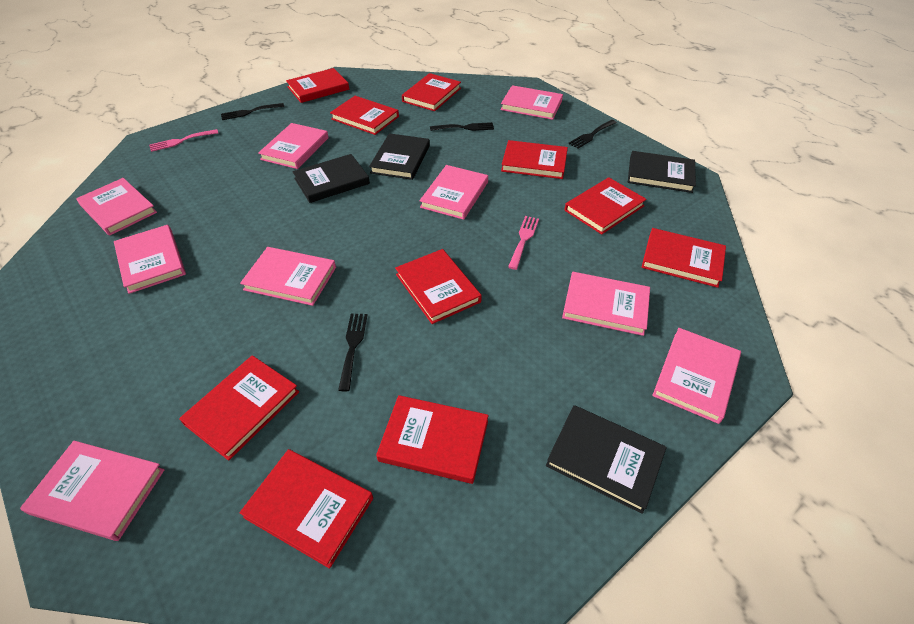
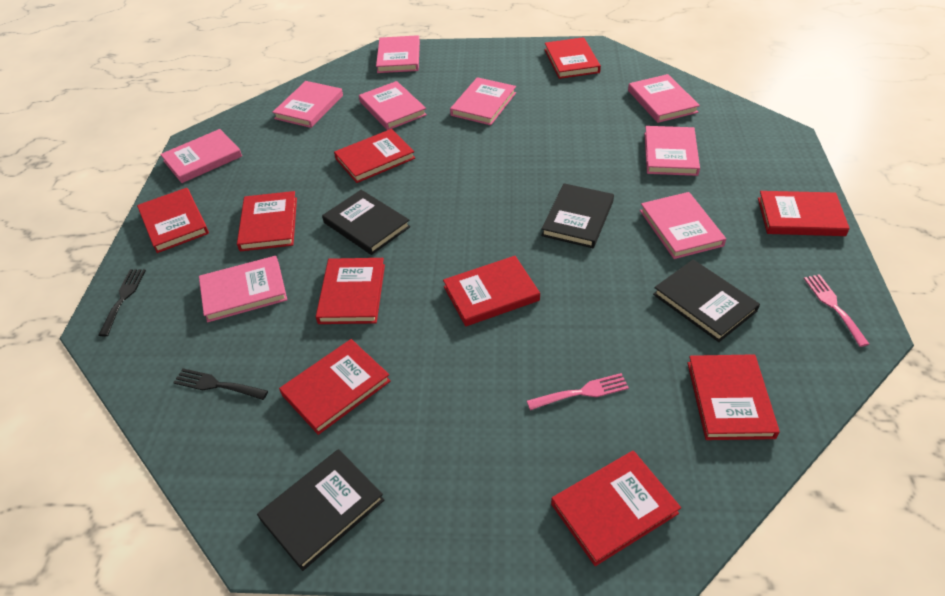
black fork: 4 -> 2

